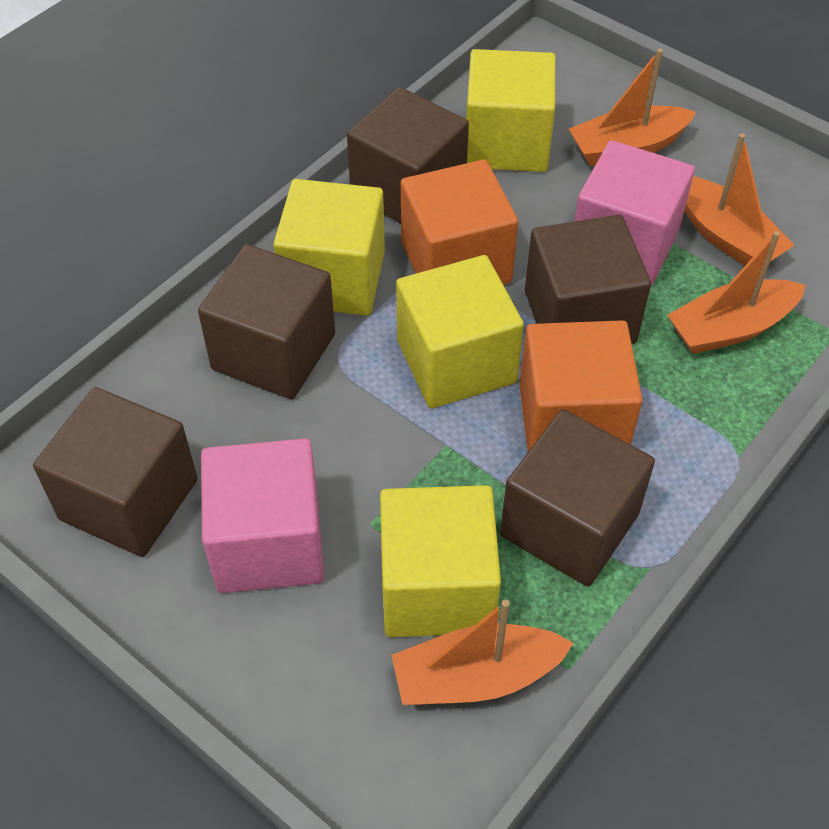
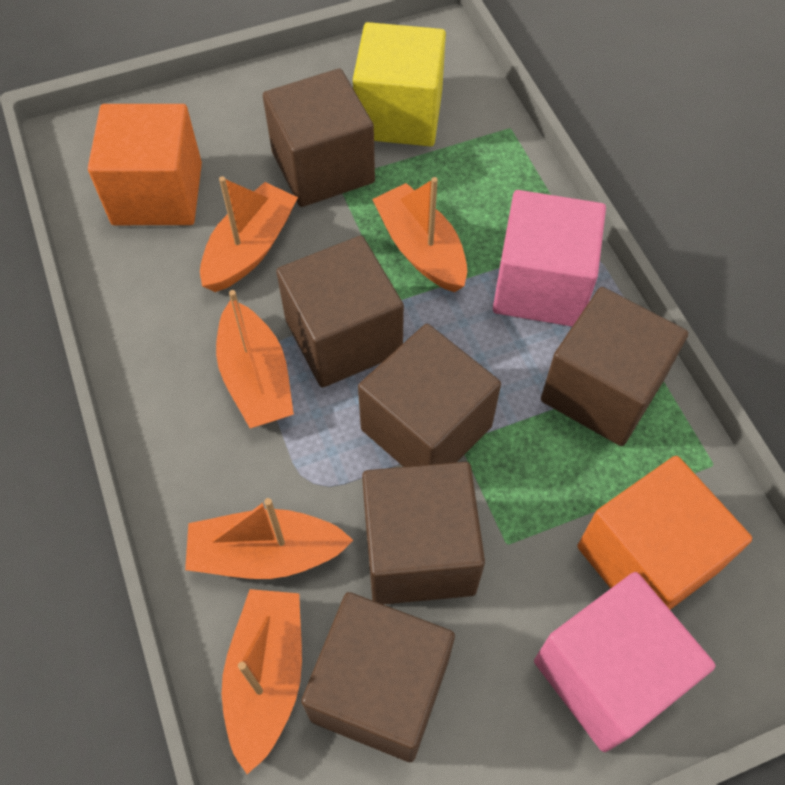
brown cube: 5 -> 6
orange boat: 4 -> 5
yellow cube: 4 -> 1

